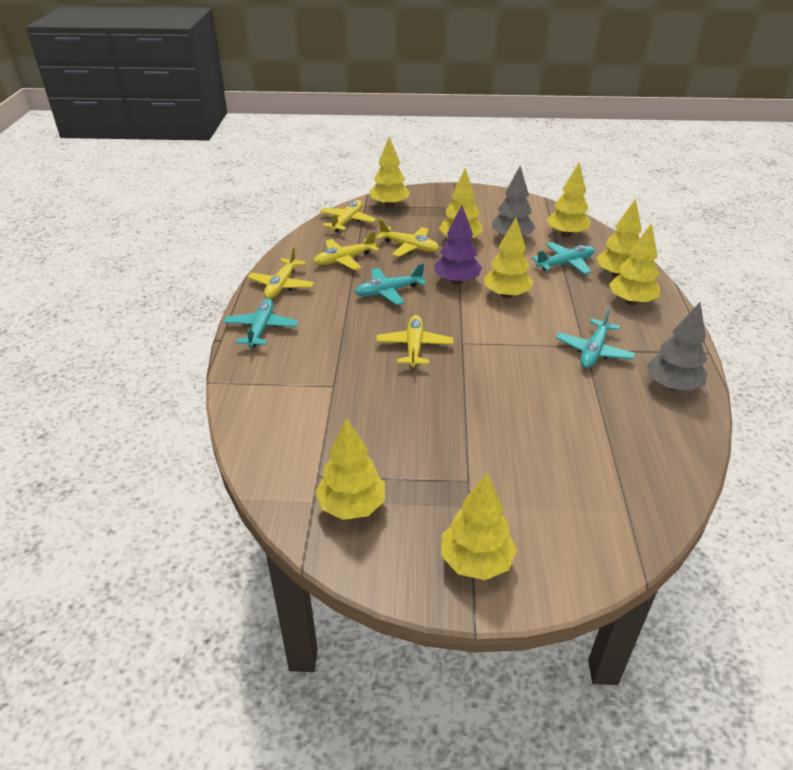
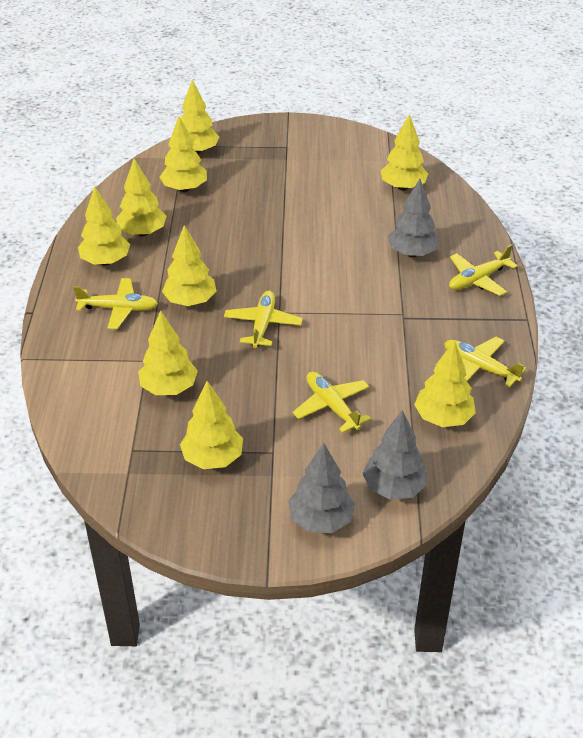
grey tree: 2 -> 3
purple tree: 1 -> 0
turquoise plane: 4 -> 0
yellow tree: 8 -> 9

